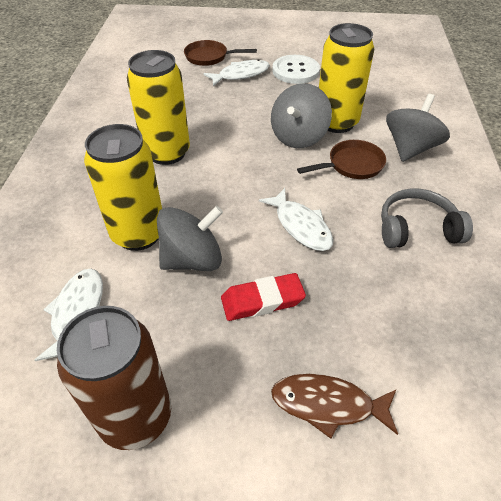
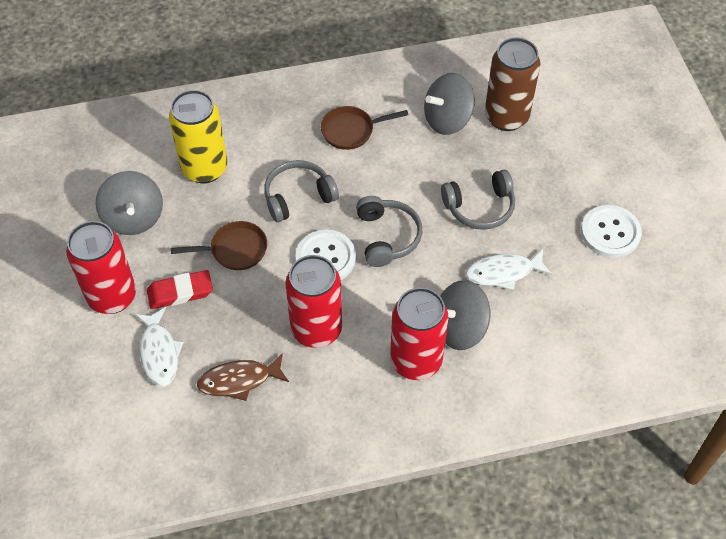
grey headphones: 1 -> 3
red can: 0 -> 3
white button: 1 -> 2
white fish: 3 -> 2
yellow can: 3 -> 1

